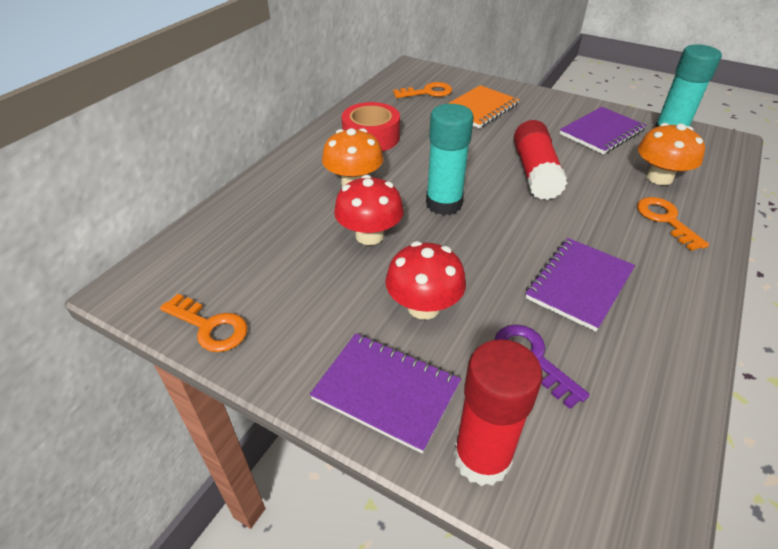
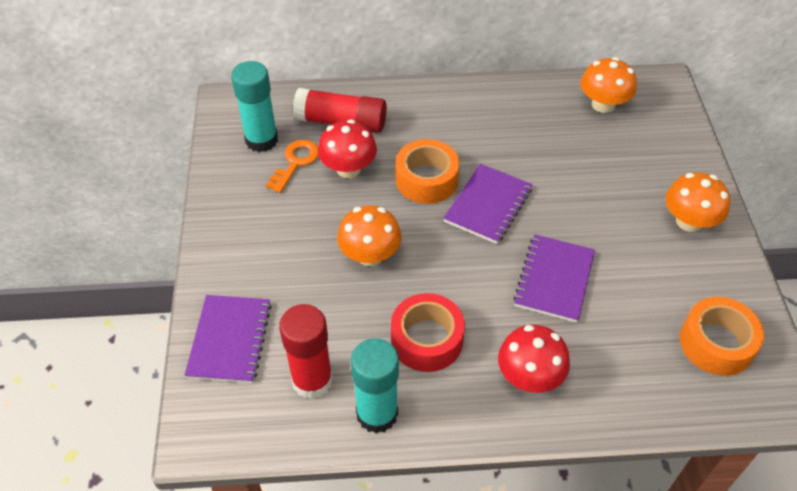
orange key: 3 -> 1
orange mushroom: 2 -> 3
orange notebook: 1 -> 0
orange tape: 0 -> 2
purple key: 1 -> 0

